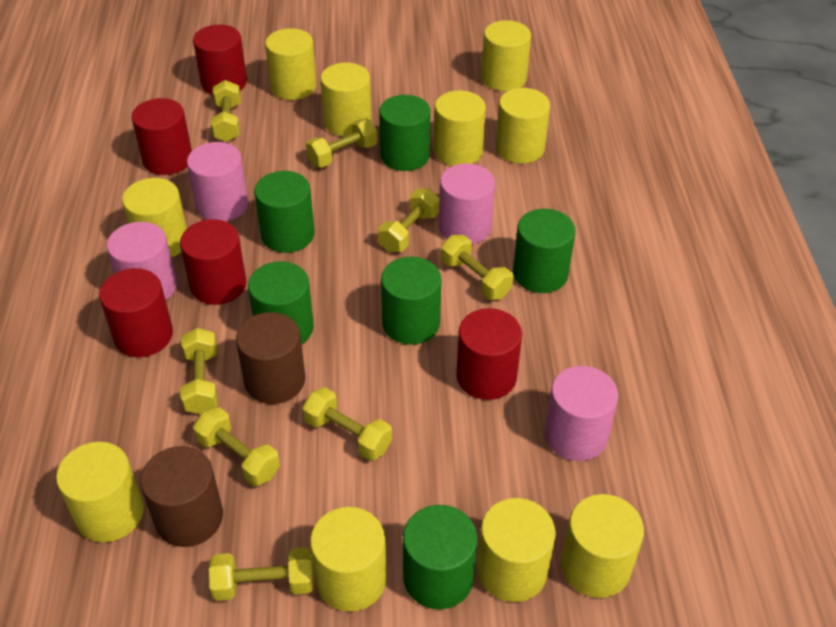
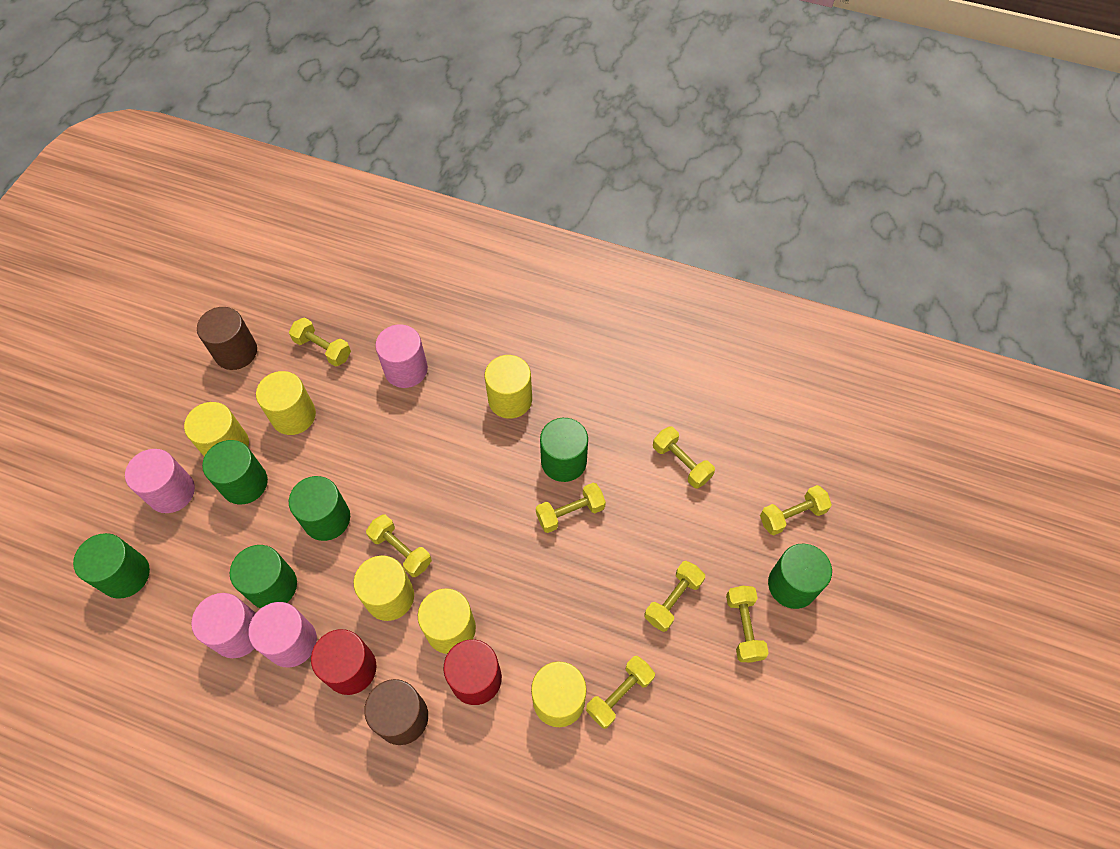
red cylinder: 5 -> 2
yellow cylinder: 10 -> 6

